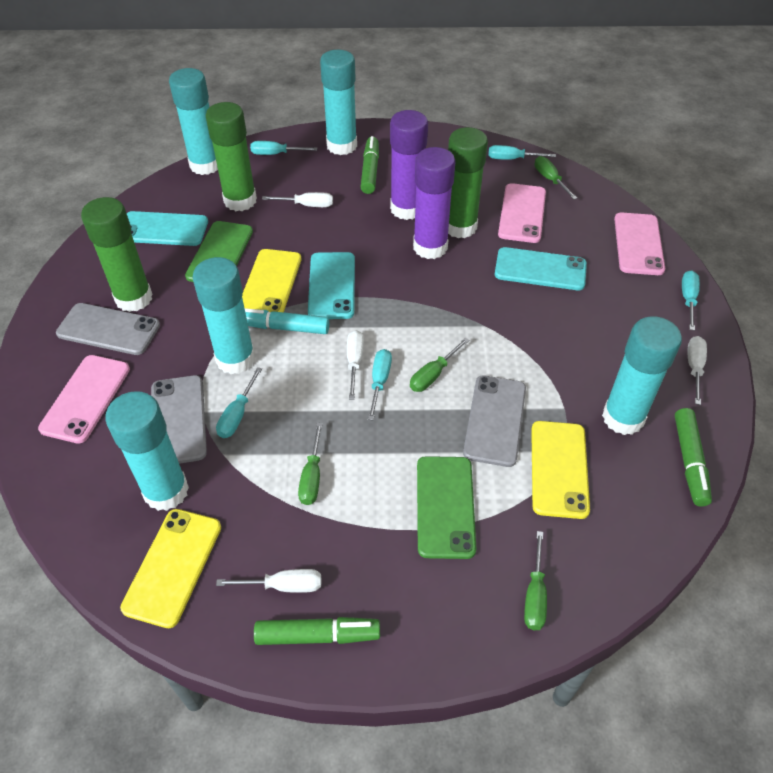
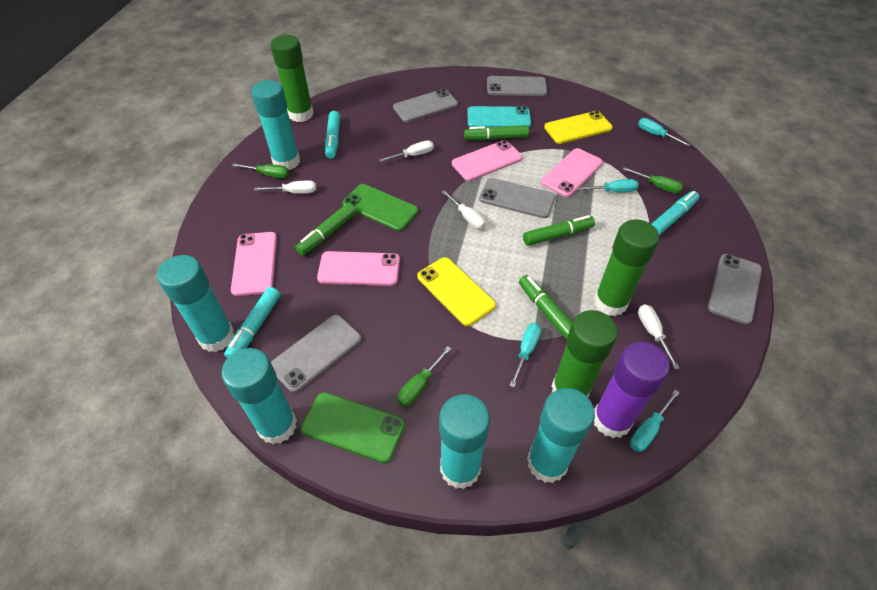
green marker: 3 -> 4
green screwdriver: 4 -> 3
grey phone: 3 -> 5
pink phone: 3 -> 4
purple glue stick: 2 -> 1
turquoise marker: 1 -> 3
turquoise phone: 3 -> 1
turquoise screwdriver: 5 -> 4
yellow phone: 3 -> 2

